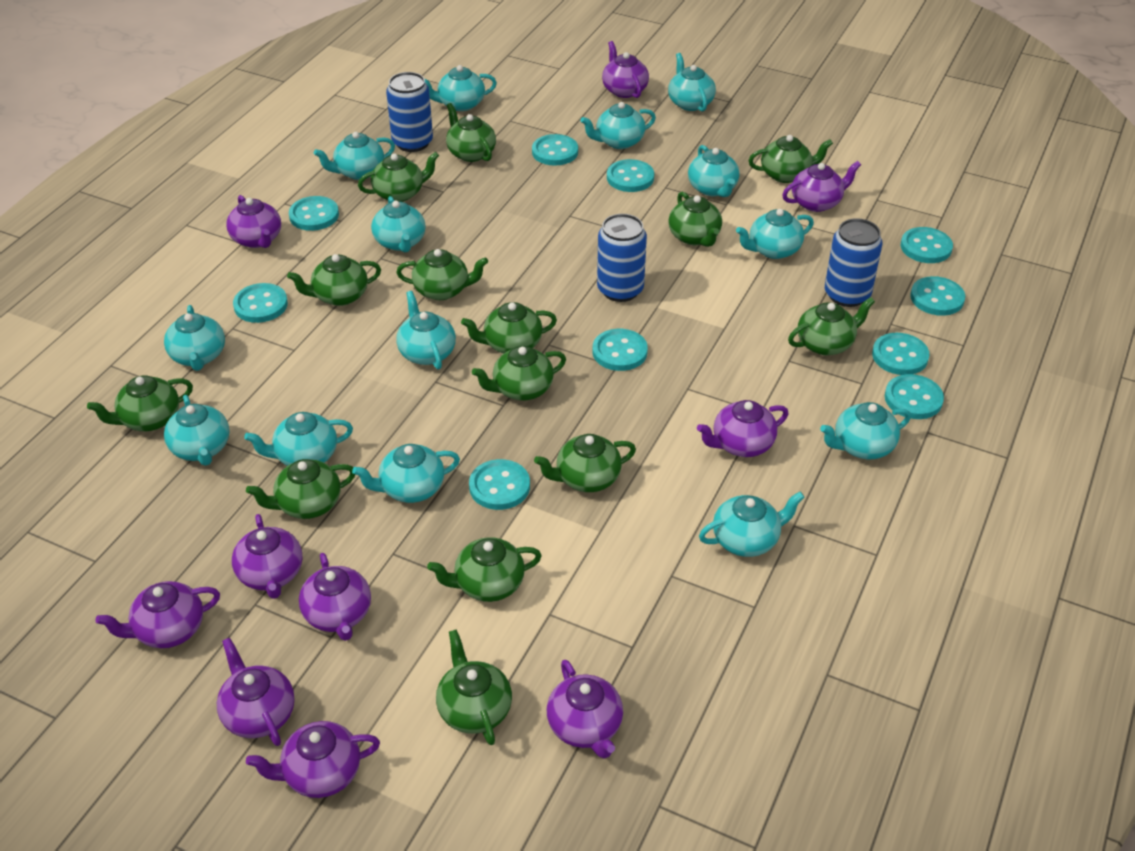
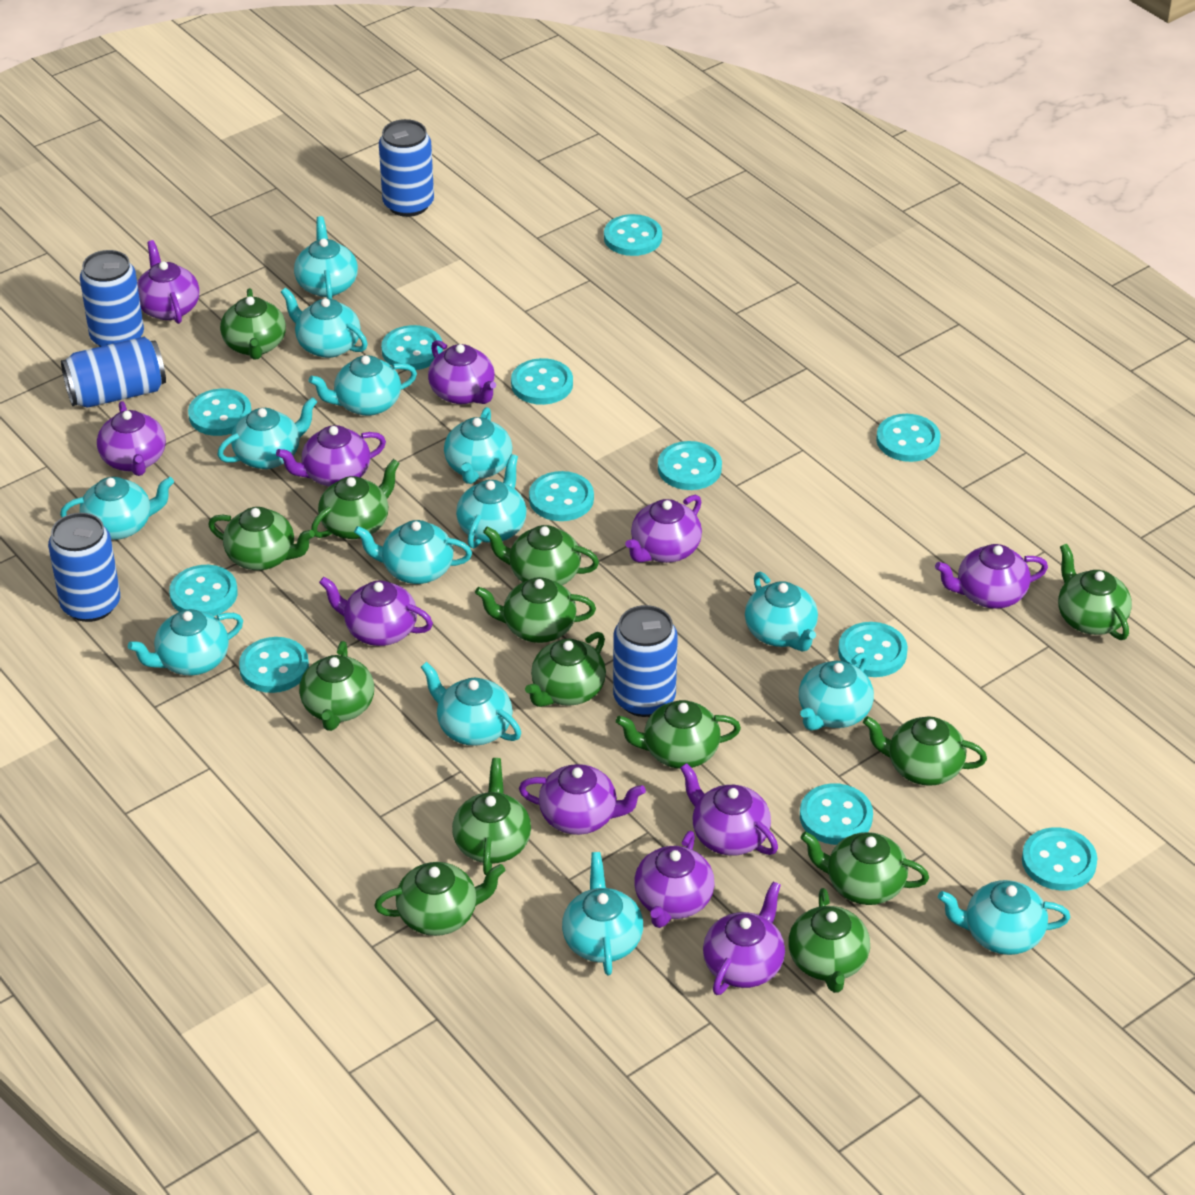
blue can: 3 -> 5
purple teapot: 10 -> 11
turquoise button: 10 -> 12

